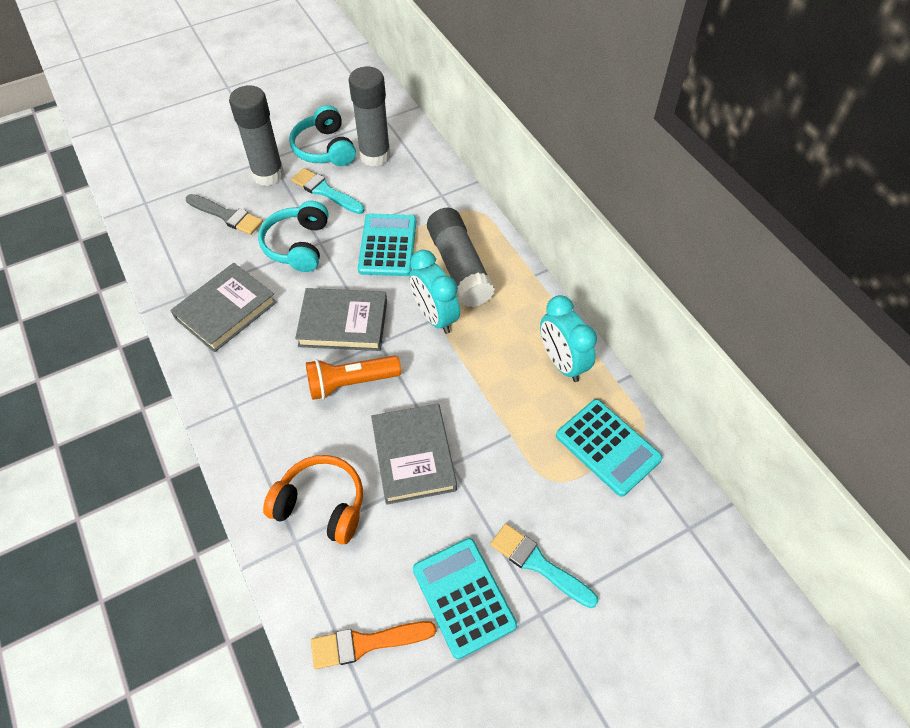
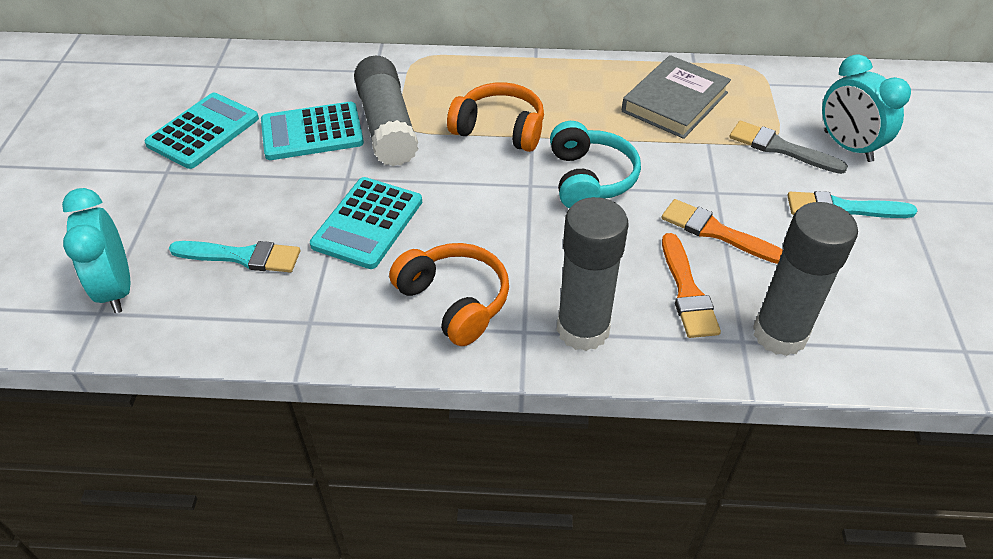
grey book: 3 -> 1
orange brush: 1 -> 2
orange flashlight: 1 -> 0
orange headphones: 1 -> 2
turquoise headphones: 2 -> 1

